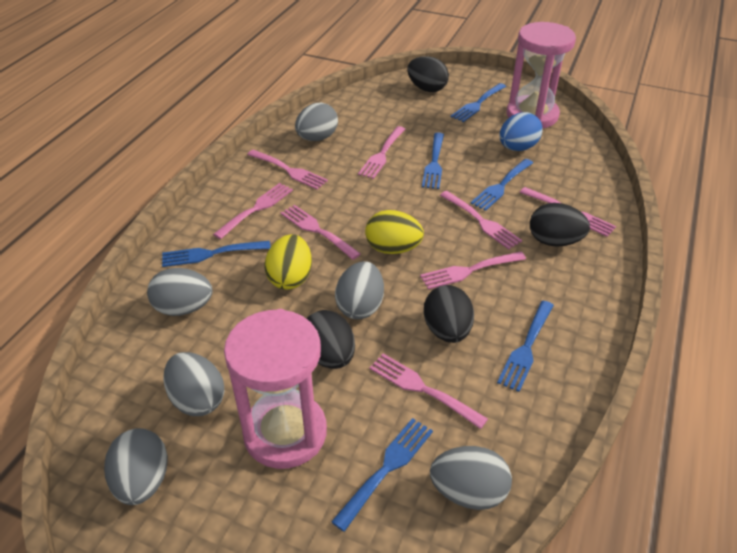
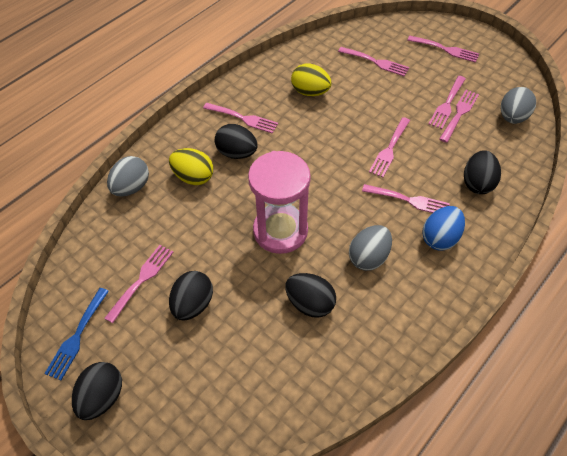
black egg: 4 -> 5
blue fork: 6 -> 1
grey egg: 6 -> 3
pink hourglass: 2 -> 1

